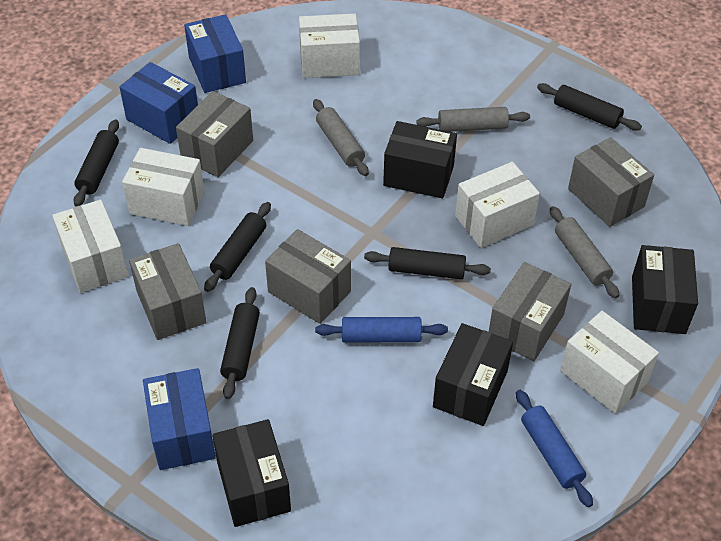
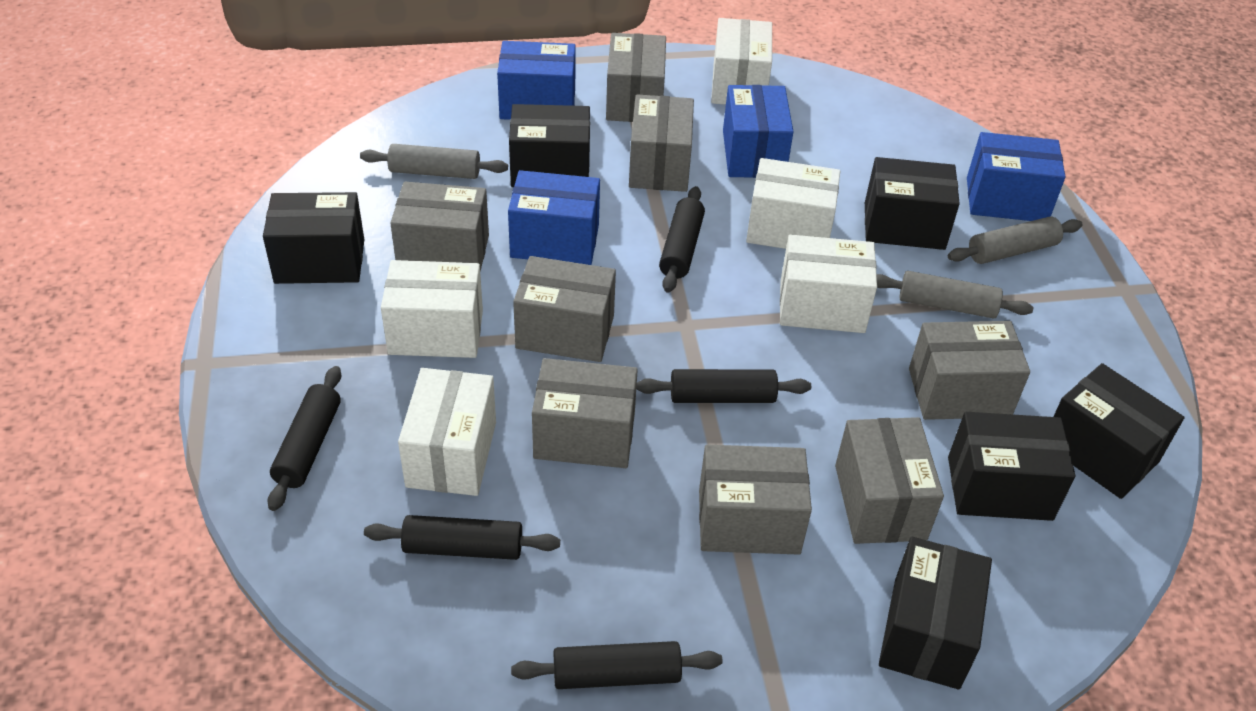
black box: 4 -> 6
blue box: 3 -> 4
blue rolling pin: 2 -> 0
grey box: 5 -> 8

